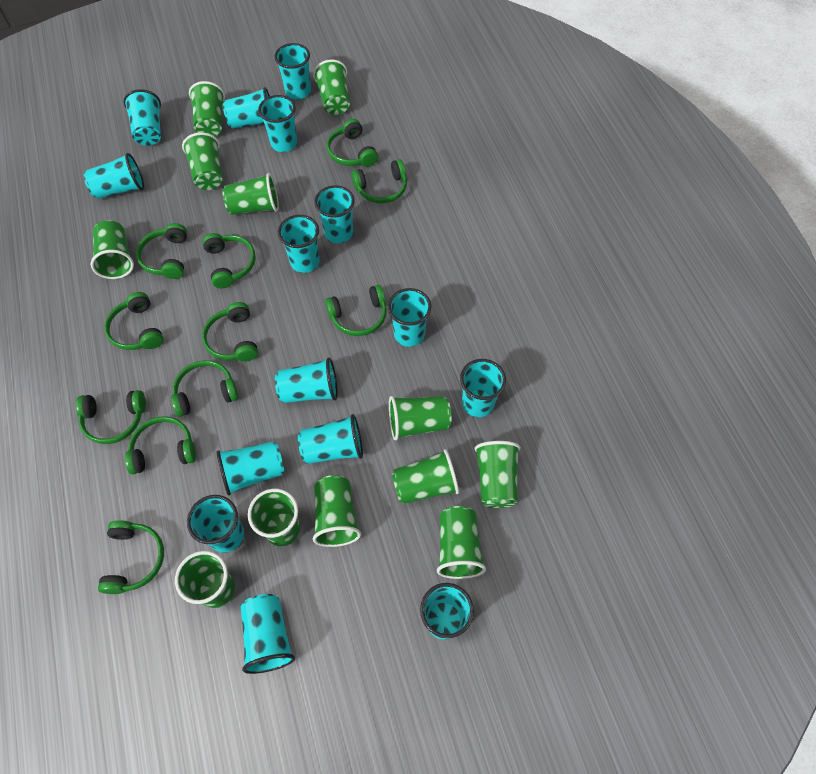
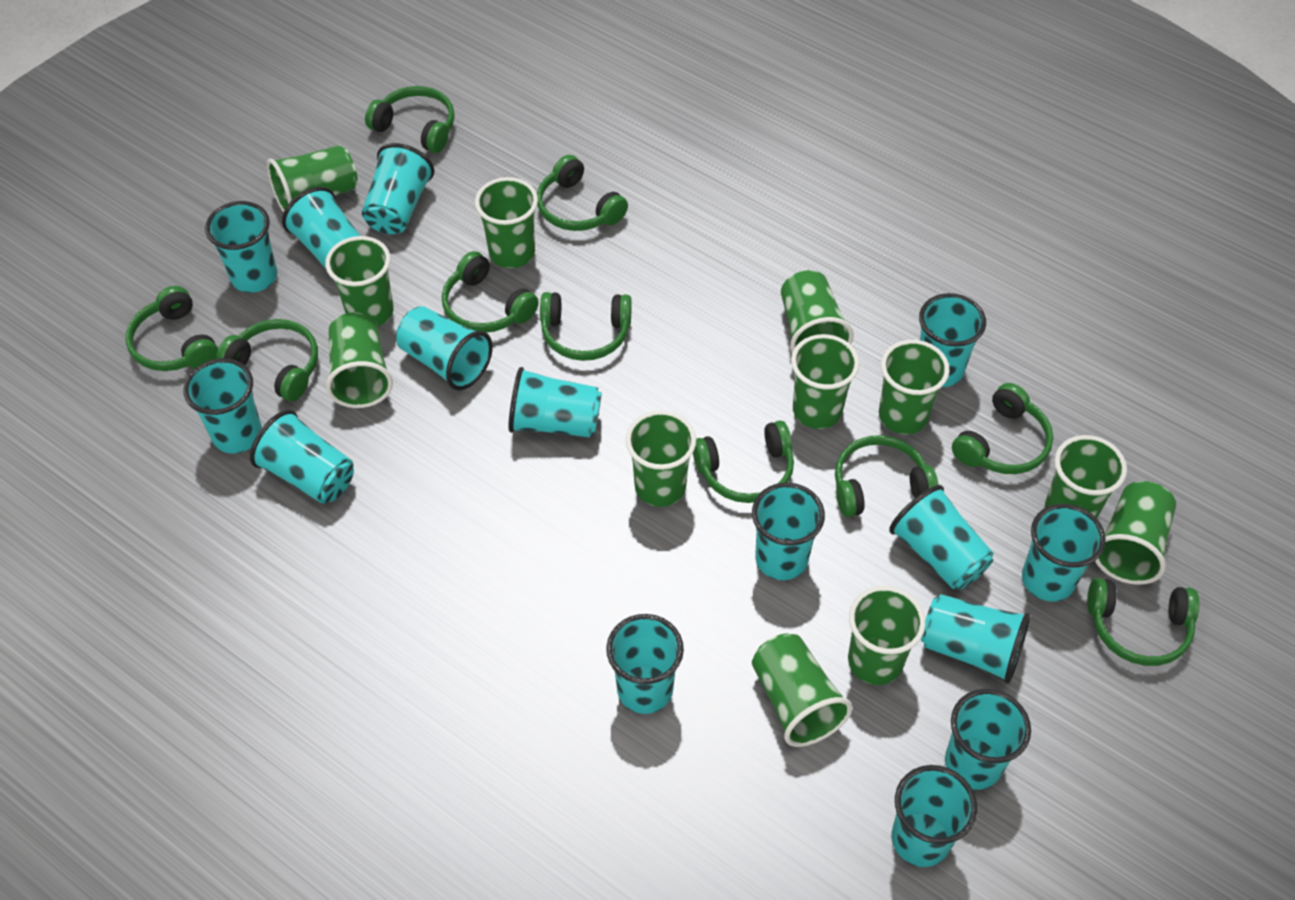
green headphones: 11 -> 10

